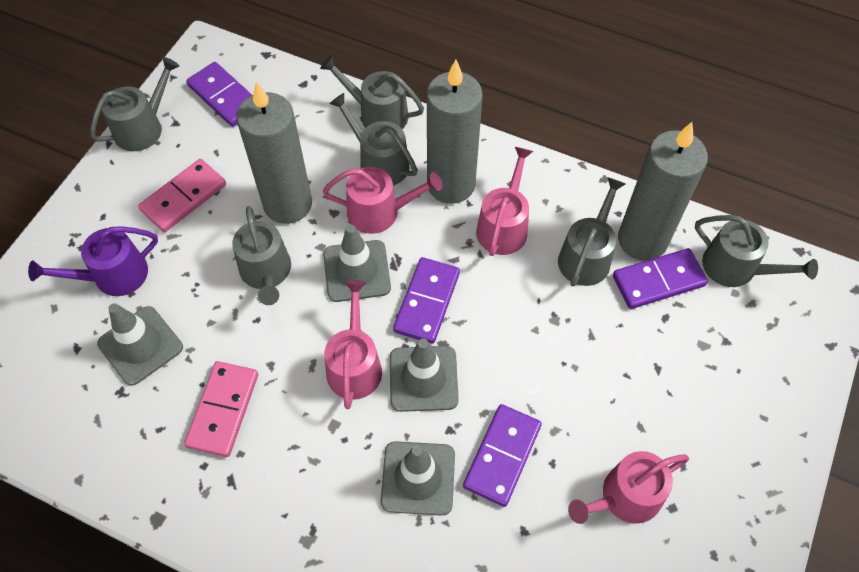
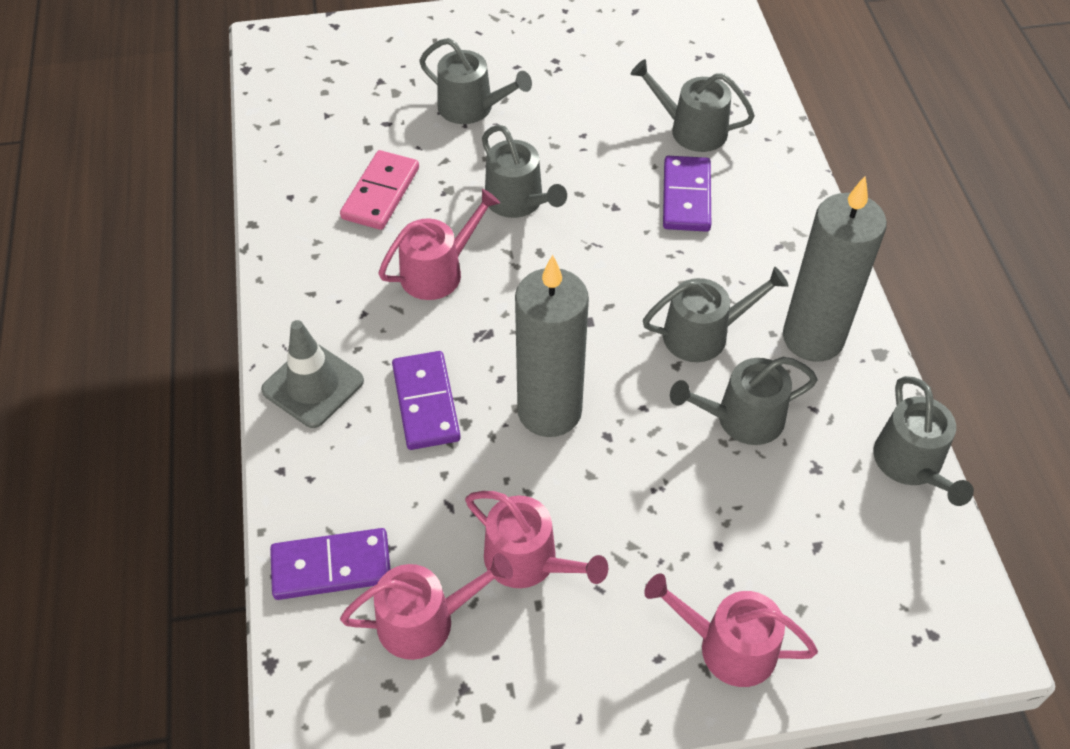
grey candle: 3 -> 2
grey traffic cone: 4 -> 1
pink domino: 2 -> 1
purple domino: 4 -> 3
purple watering can: 1 -> 0

